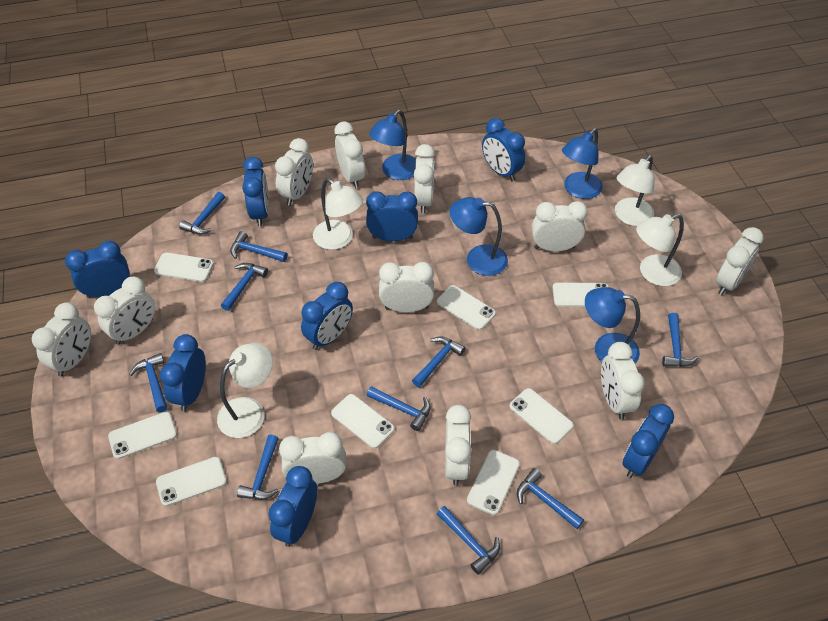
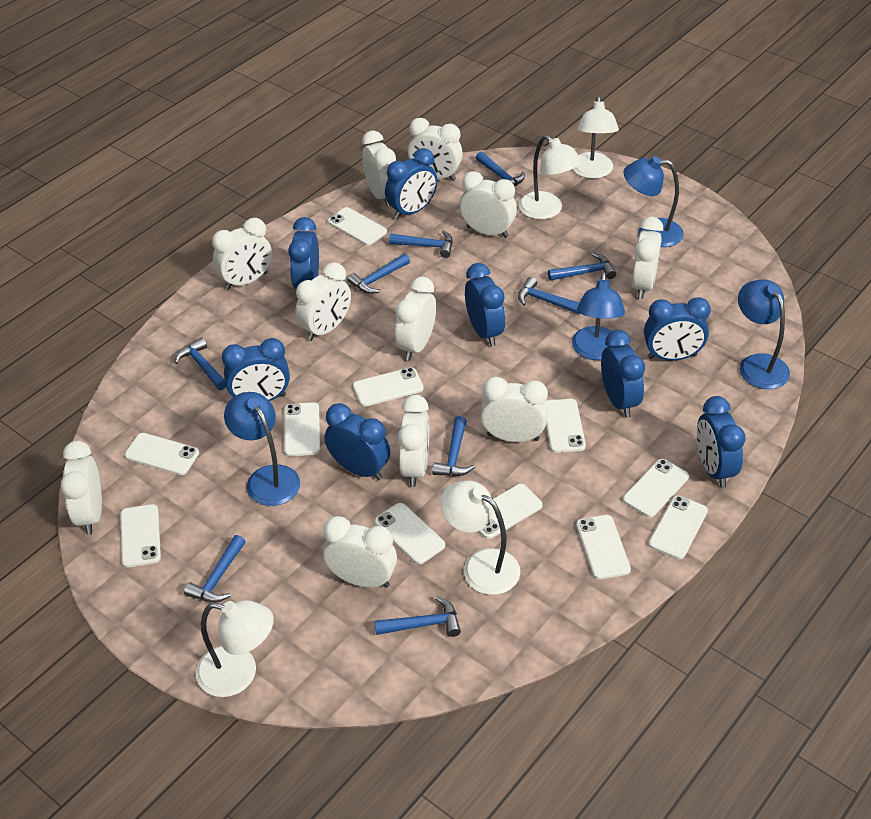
blue hammer: 10 -> 9
white phone: 8 -> 11

